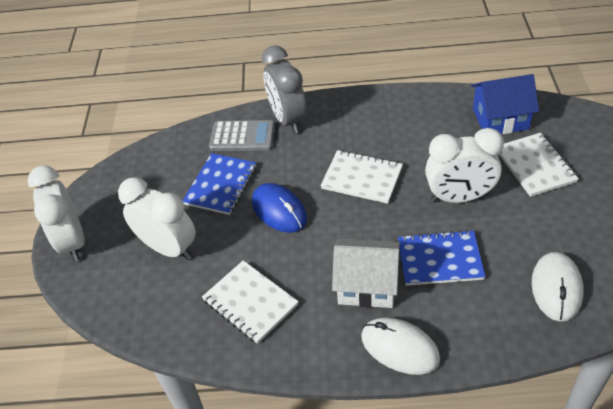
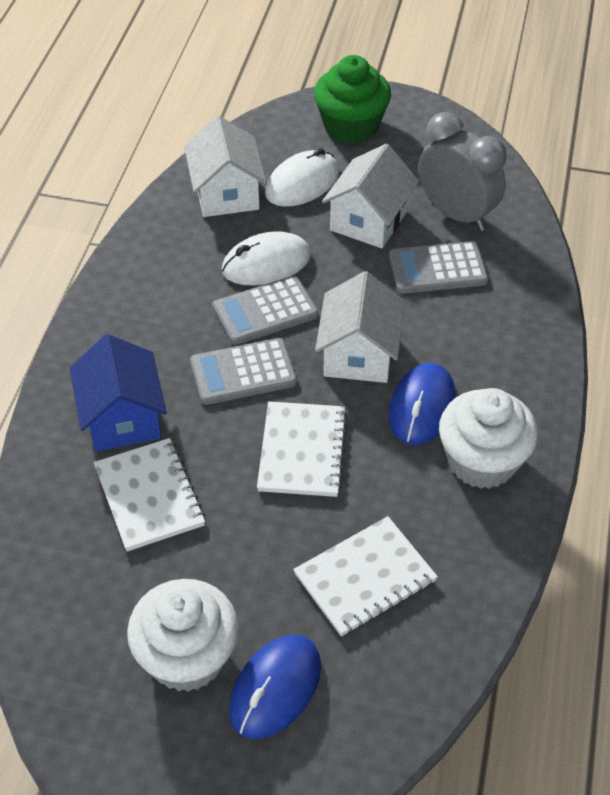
blue mouse: 1 -> 2
blue notebook: 2 -> 0
green cupcake: 0 -> 1
grey calculator: 1 -> 3
white clock: 3 -> 0
white cupcake: 0 -> 2
white house: 1 -> 3

